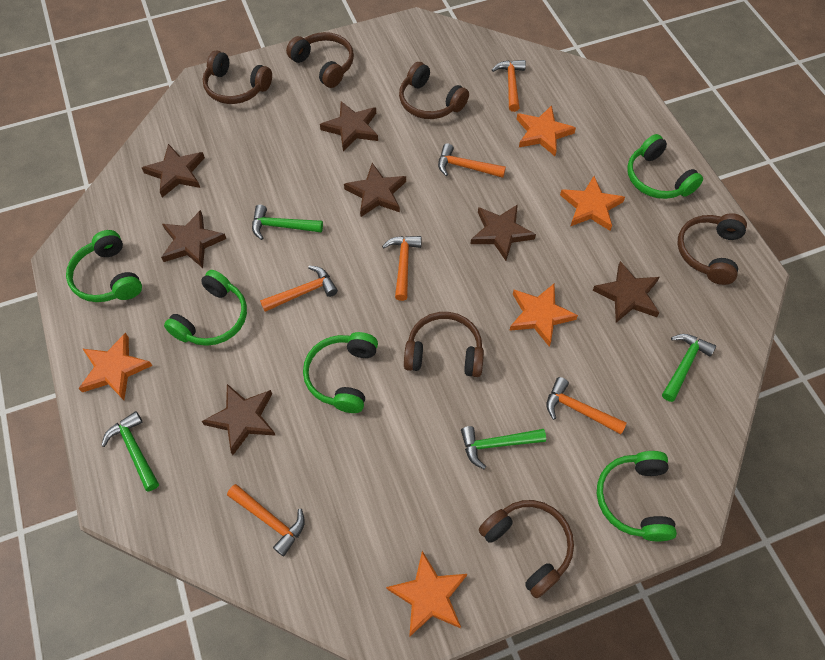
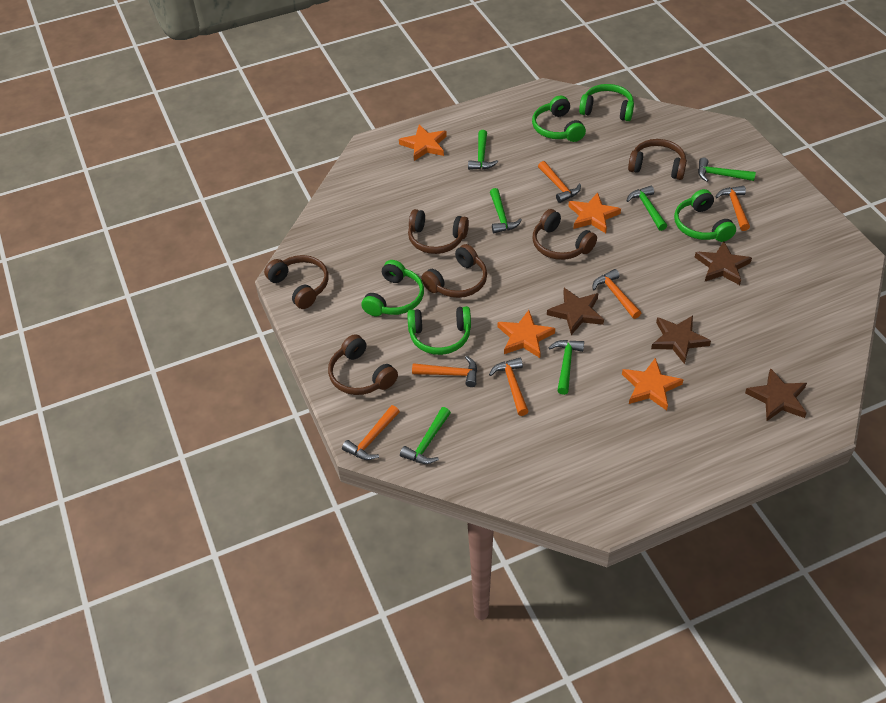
brown star: 7 -> 4
green hammer: 4 -> 6
orange star: 5 -> 4

